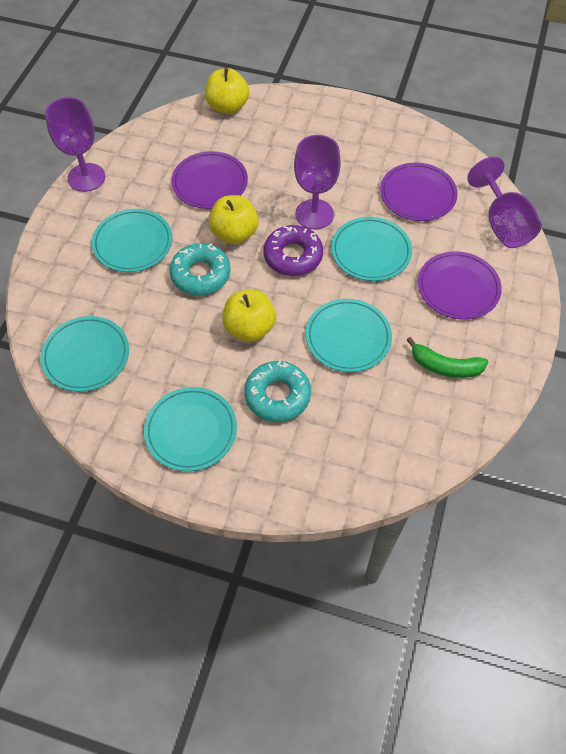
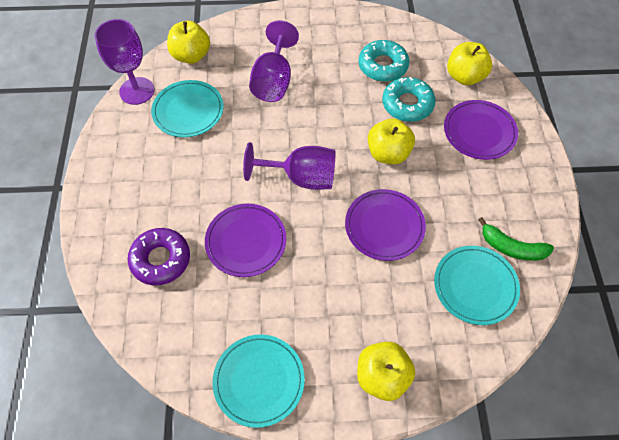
turquoise plate: 5 -> 3
yellow apple: 3 -> 4

